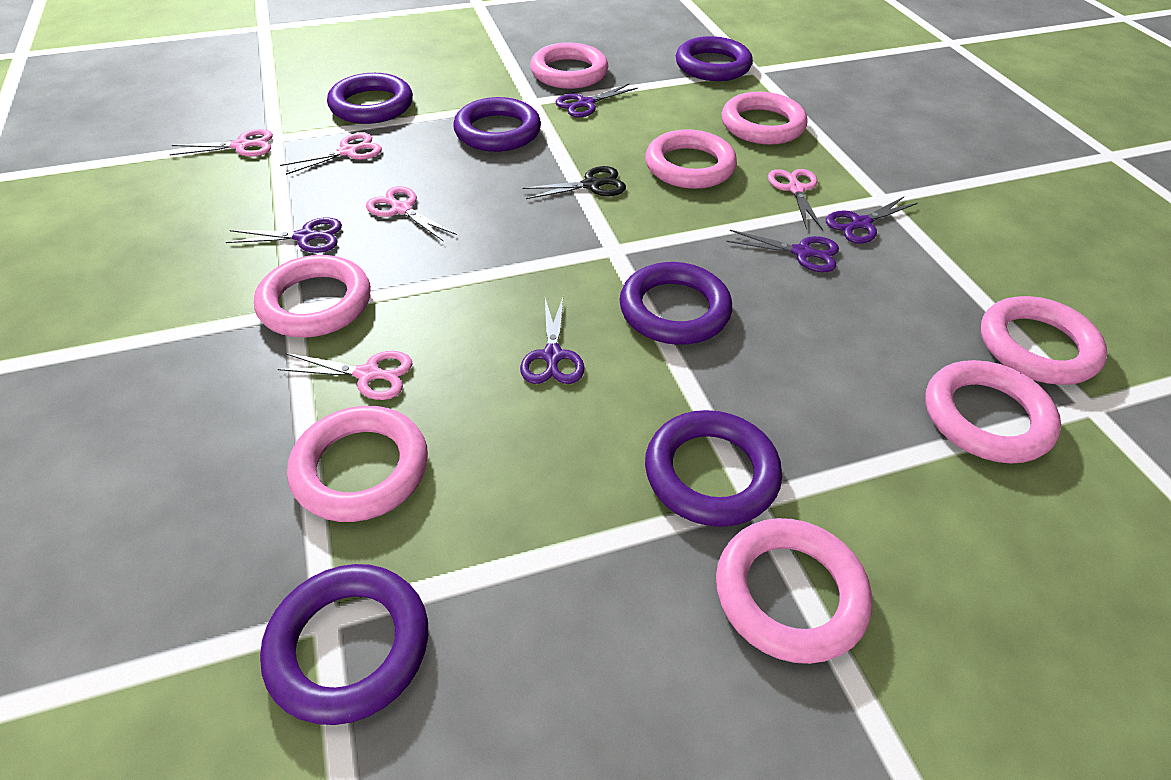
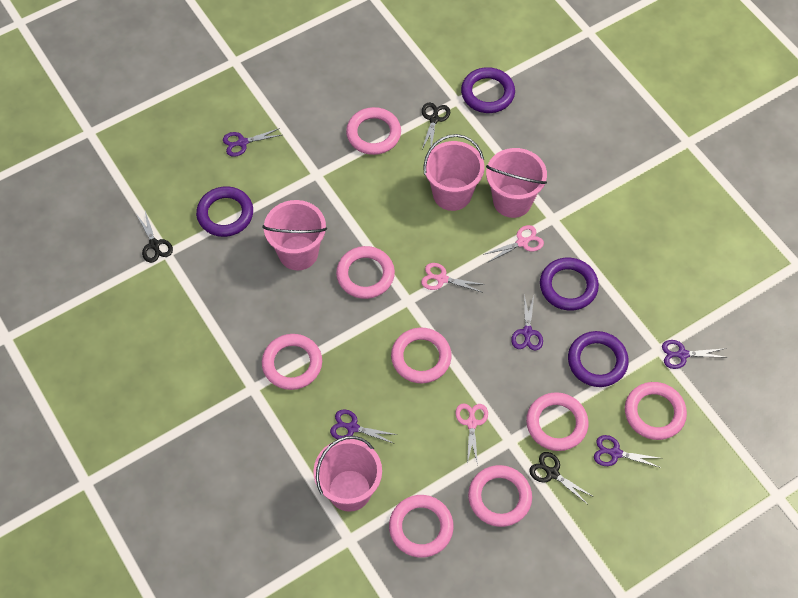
black scissors: 1 -> 3
pink bucket: 0 -> 4
pink scissors: 5 -> 3
purple ring: 6 -> 4

